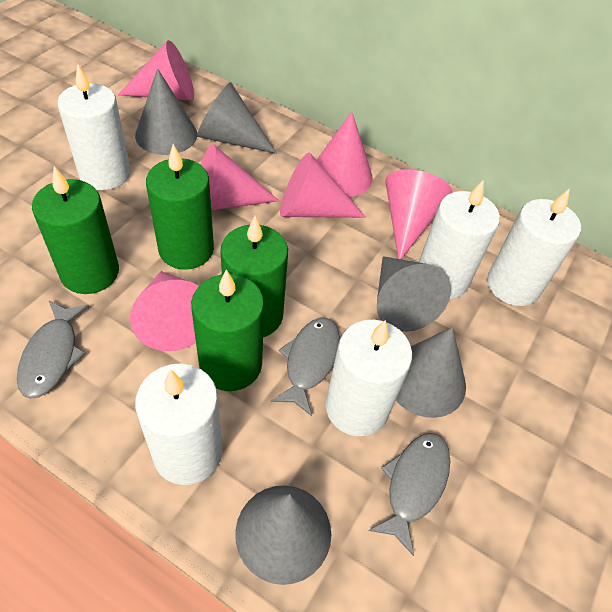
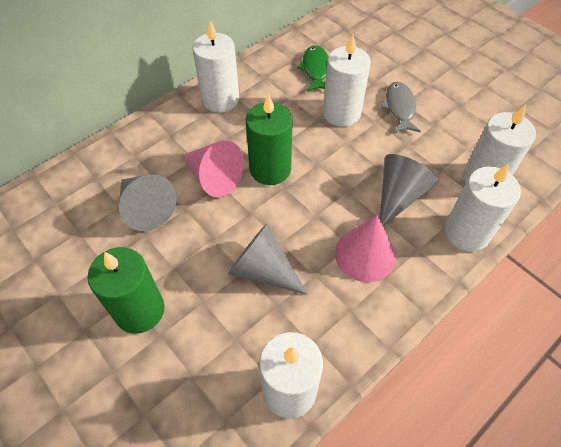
green candle: 4 -> 2
green fish: 0 -> 1
grey cone: 5 -> 3
grey fish: 3 -> 1
pink cone: 6 -> 2

